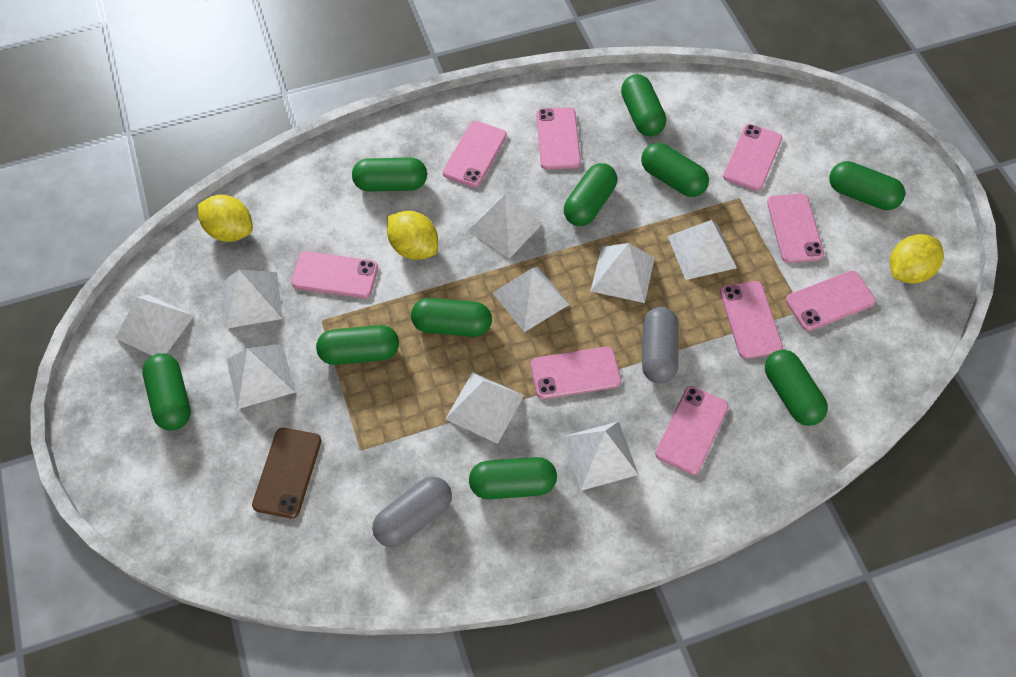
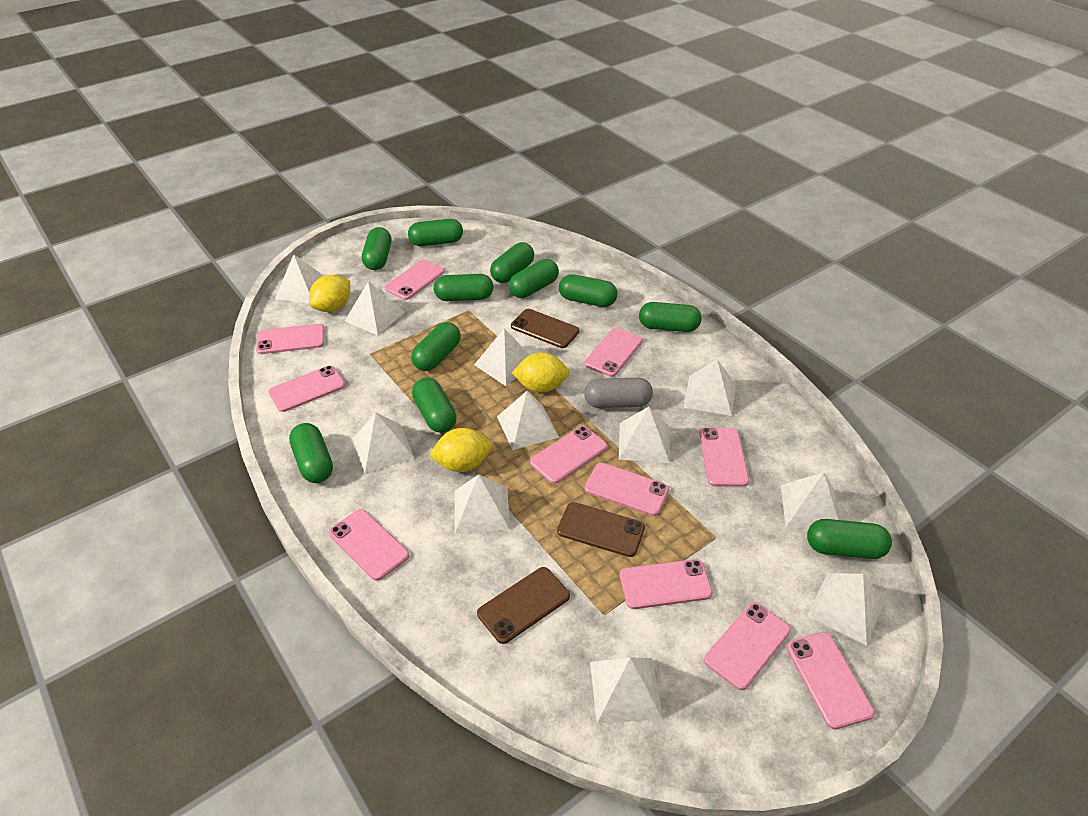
brown phone: 1 -> 3
green capsule: 10 -> 11
grey capsule: 2 -> 1
pink phone: 9 -> 11
white pyramid: 9 -> 11

